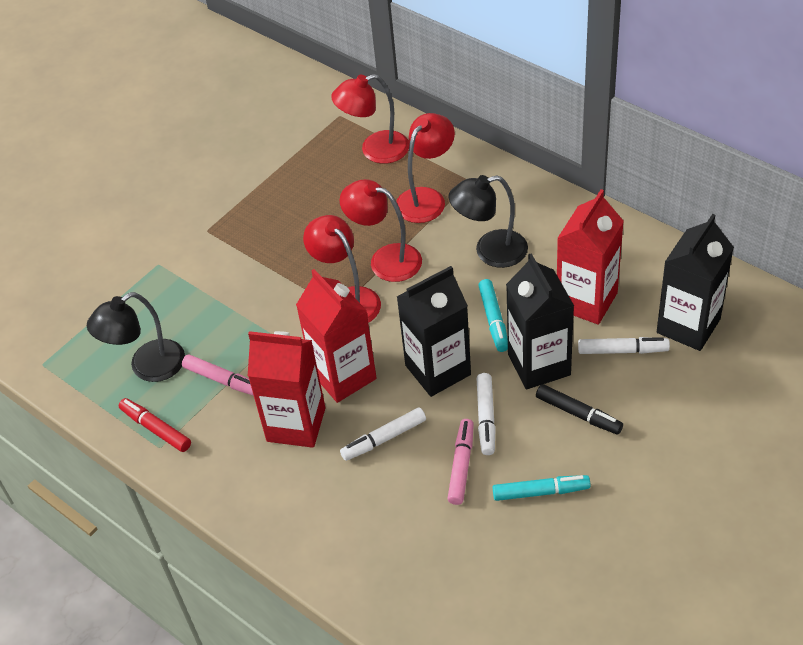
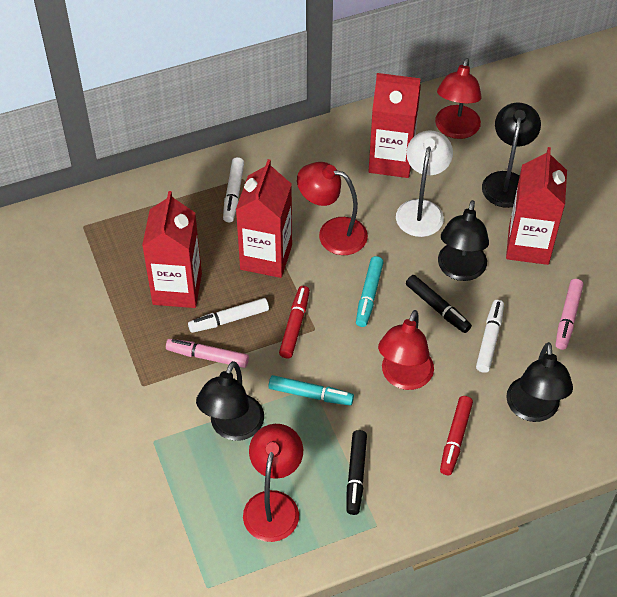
black carton: 3 -> 0
black lamp: 2 -> 4
black marker: 1 -> 2
red carton: 3 -> 4
red marker: 1 -> 2
white lamp: 0 -> 1

